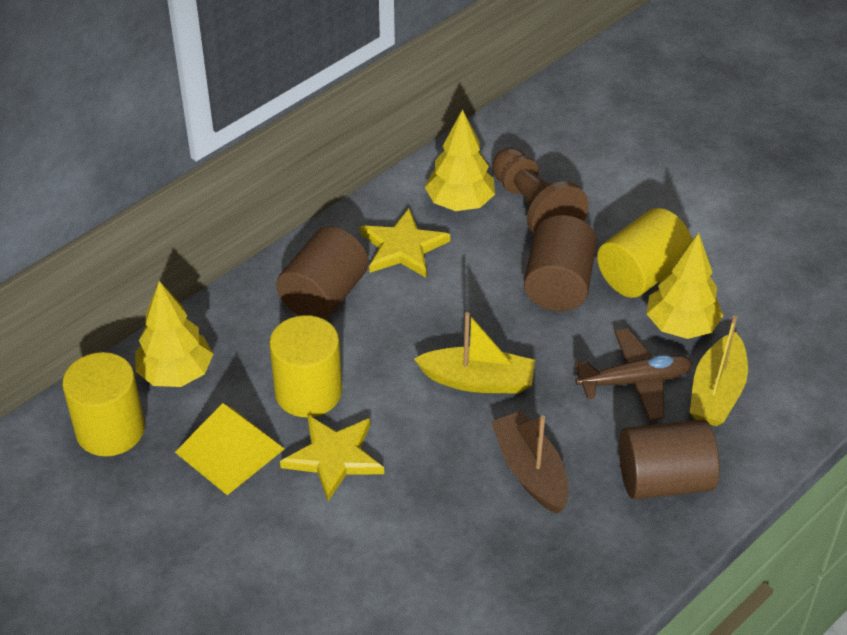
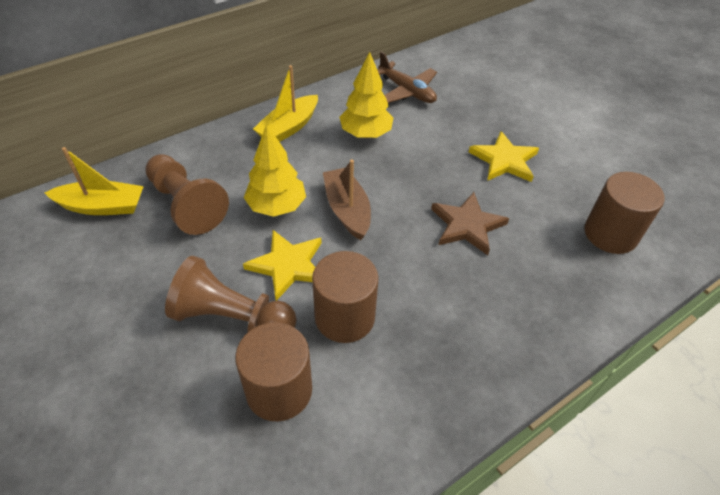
brown pawn: 1 -> 2
brown star: 0 -> 1
yellow cylinder: 3 -> 0
yellow pyramid: 1 -> 0
yellow tree: 3 -> 2

